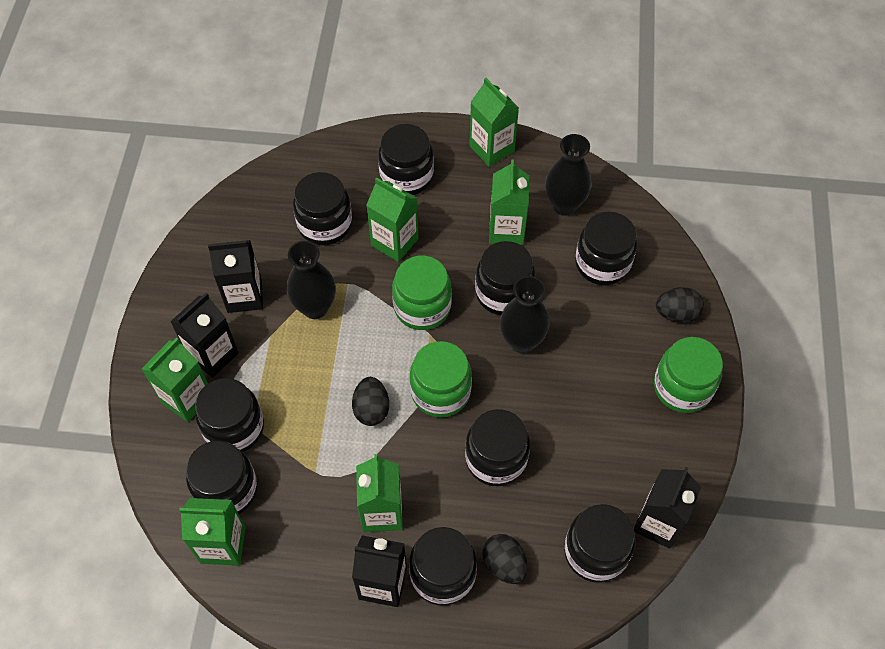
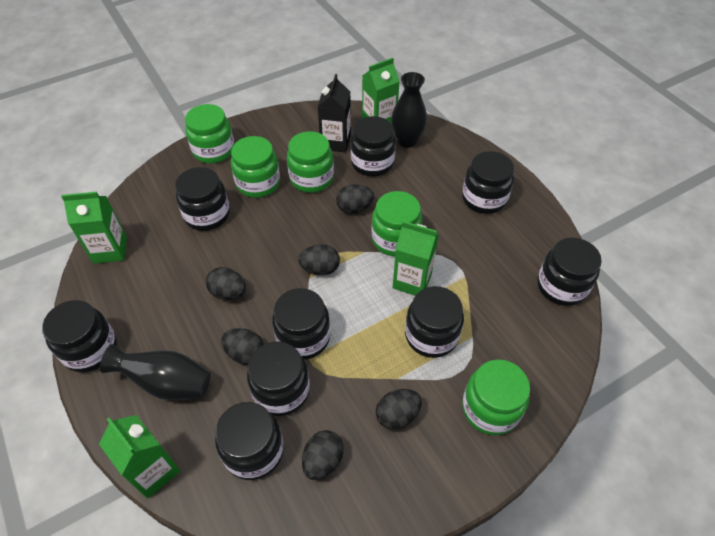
black carton: 4 -> 1
black egg: 3 -> 6
black vase: 3 -> 2
green carton: 6 -> 4
green jar: 3 -> 5

